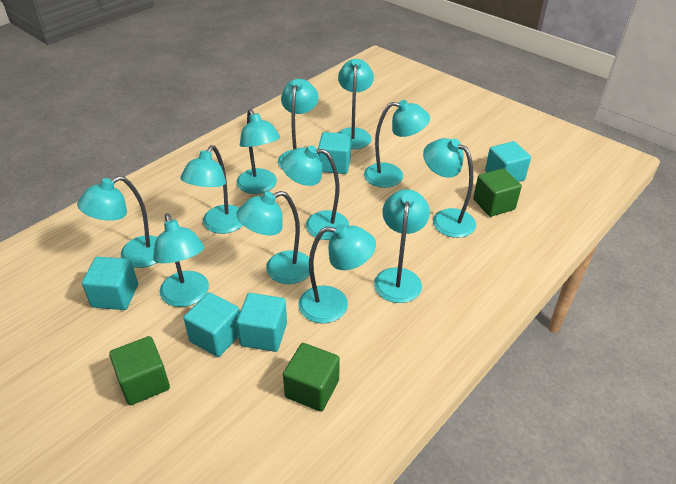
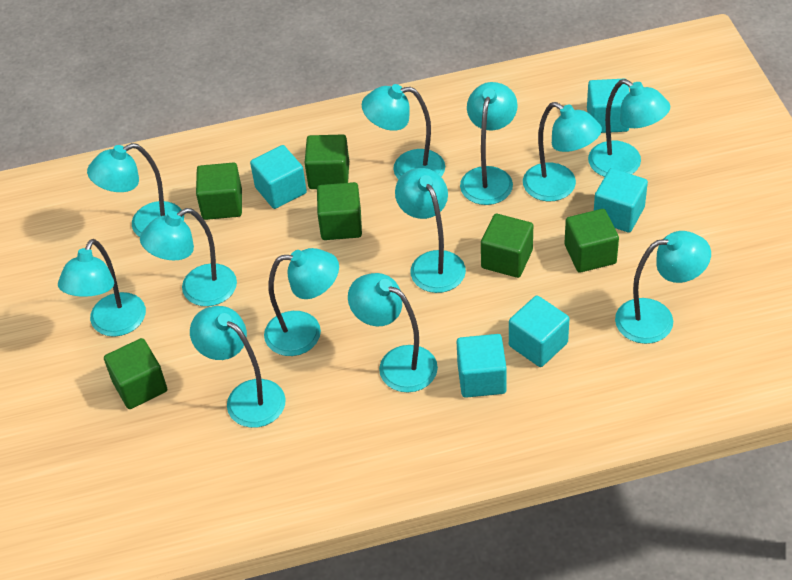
green cube: 3 -> 6

